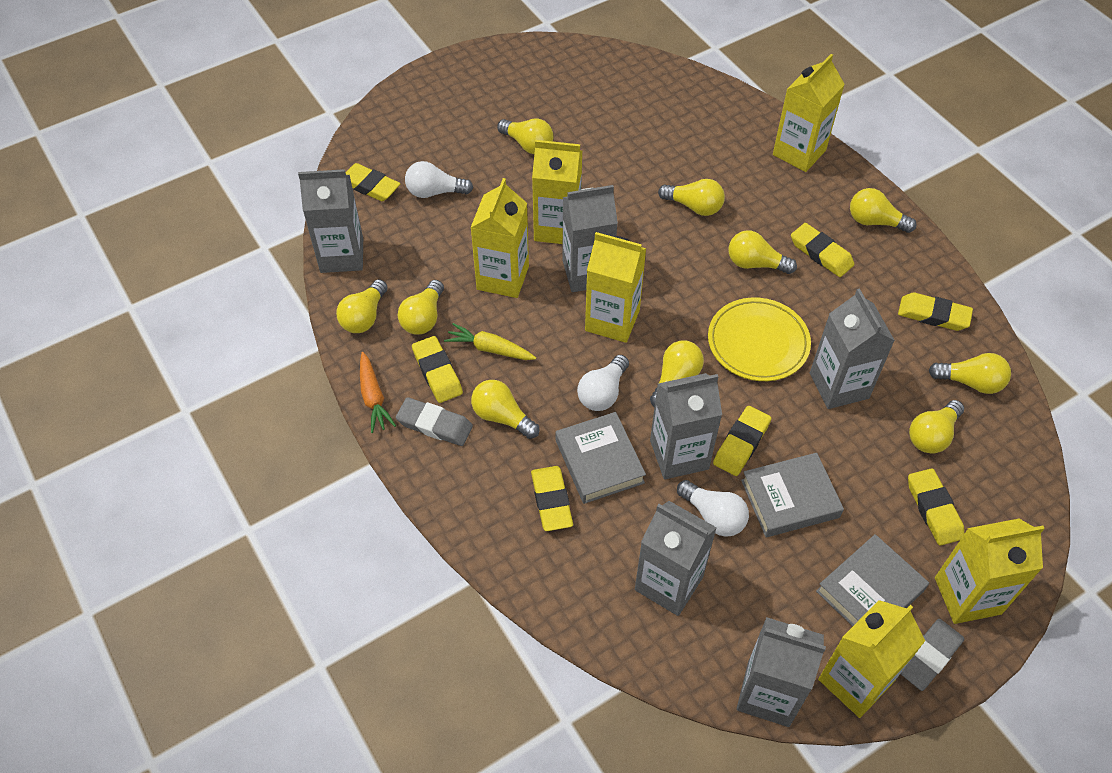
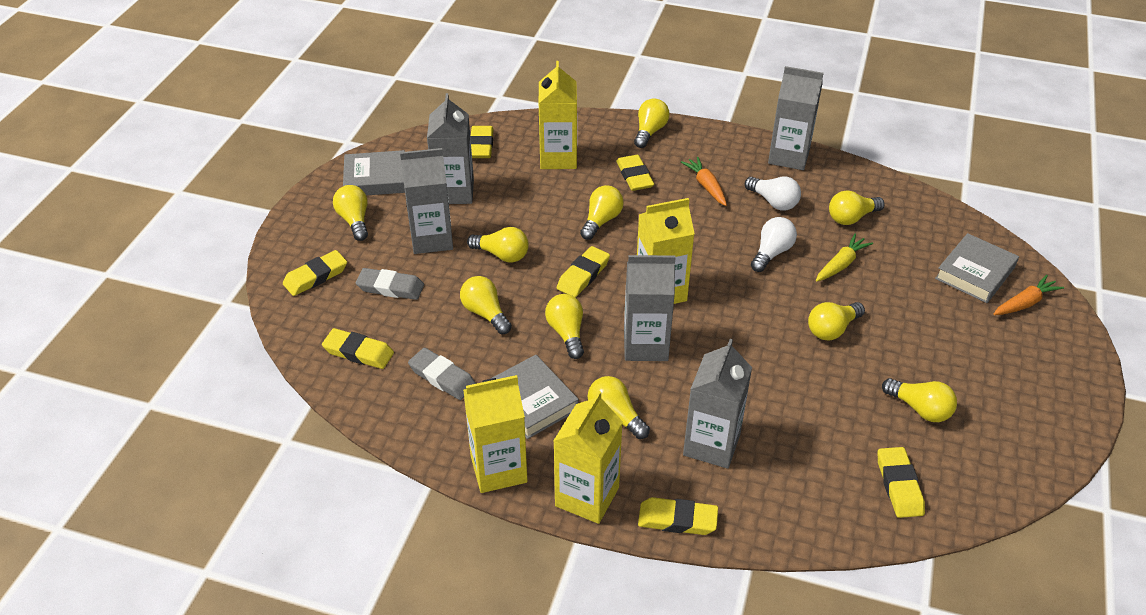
grey carton: 6 -> 5
orange carrot: 1 -> 2
white light bulb: 3 -> 2
yellow carton: 6 -> 4
yellow plate: 1 -> 0

